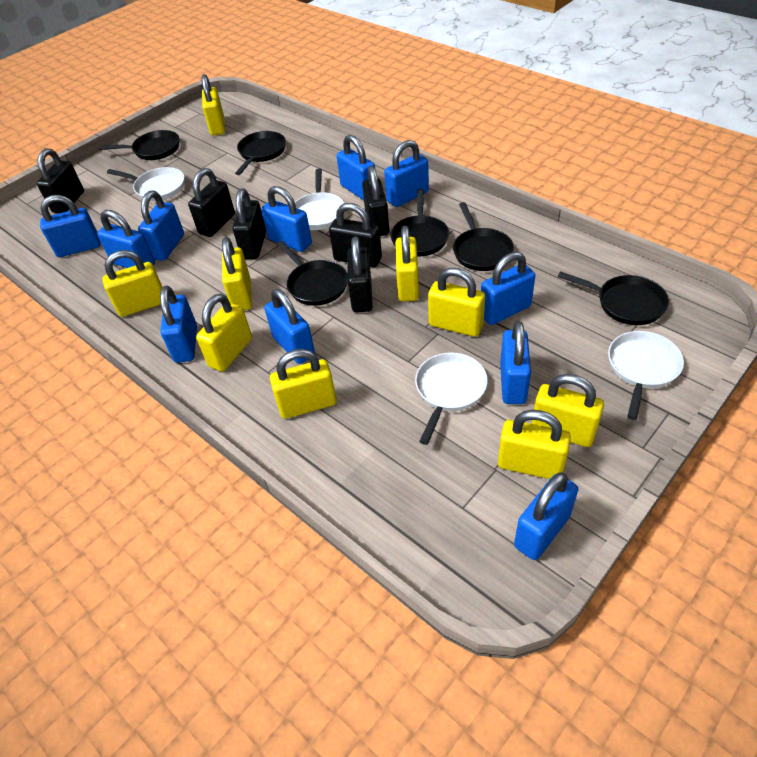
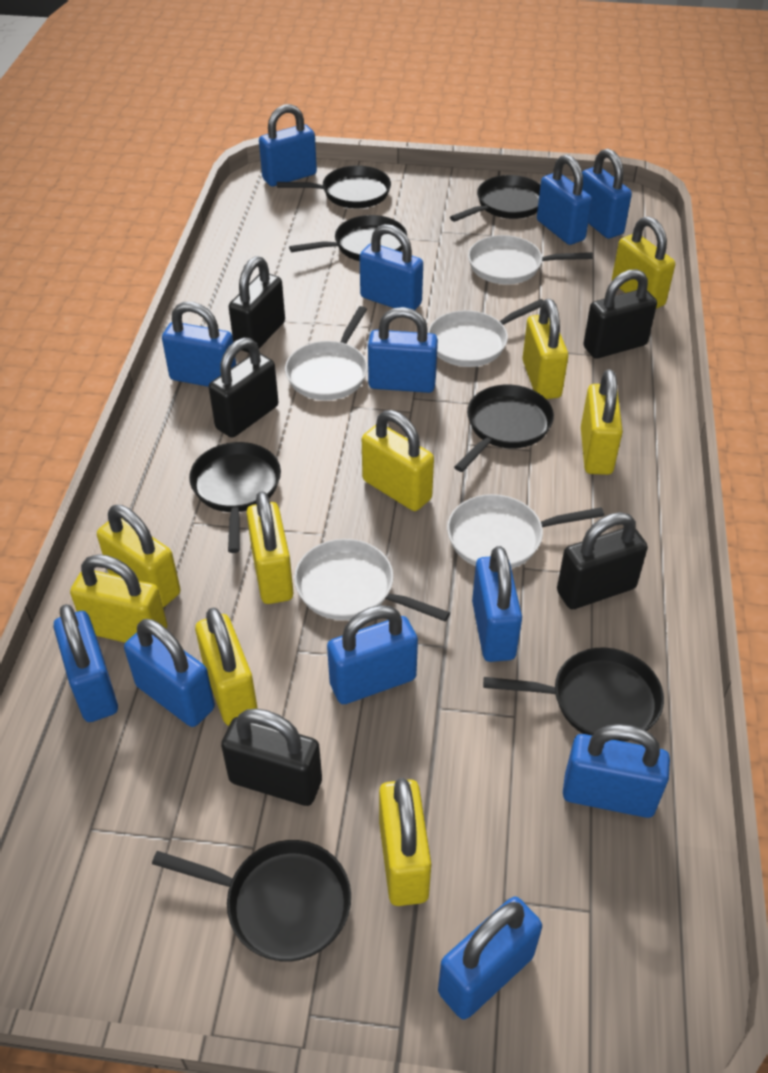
black padlock: 6 -> 5
black pan: 6 -> 7
blue padlock: 11 -> 12
white pan: 4 -> 5

